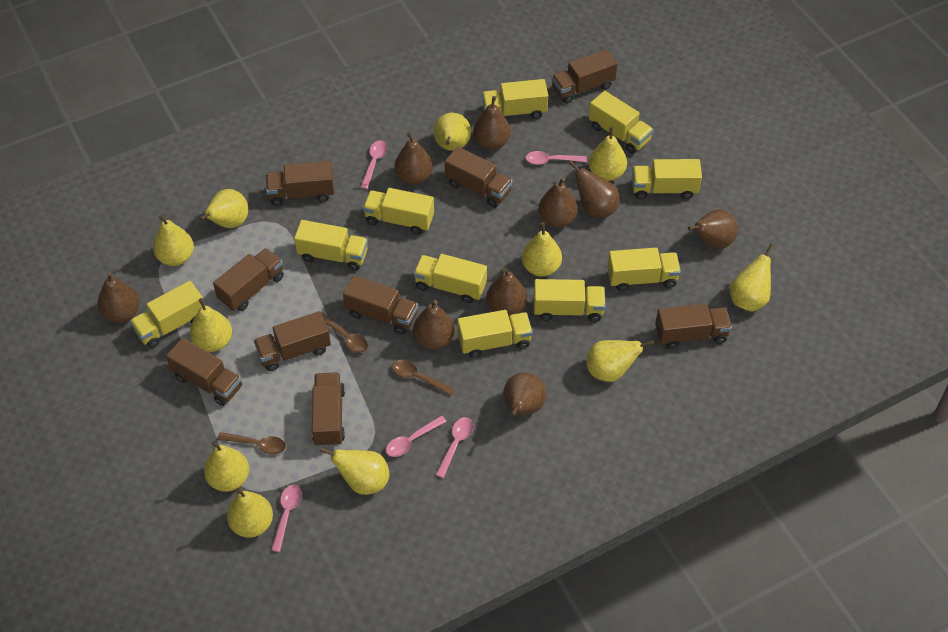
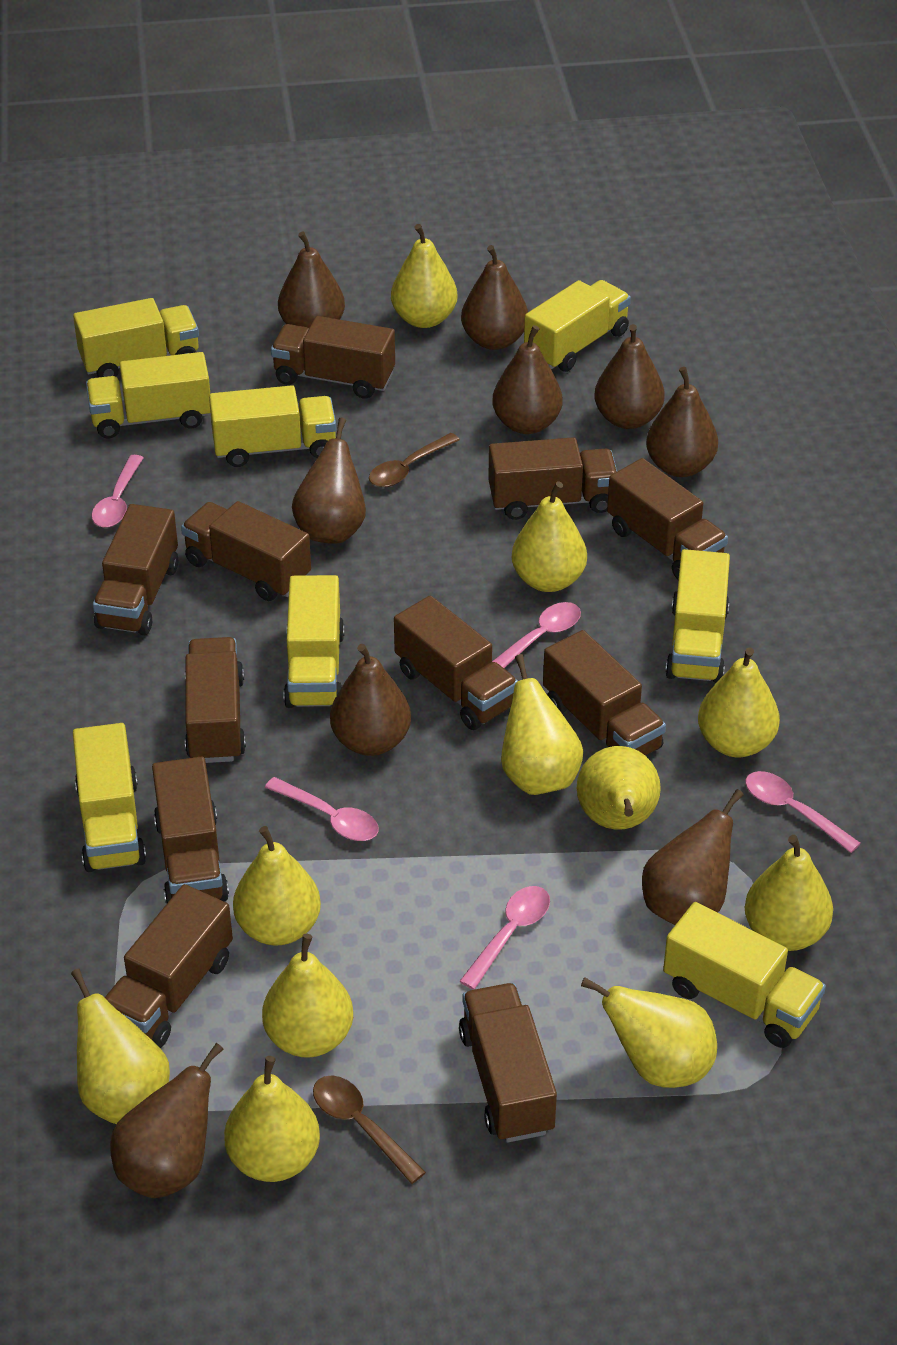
brown spoon: 3 -> 2
brown truck: 9 -> 11
yellow truck: 10 -> 8

